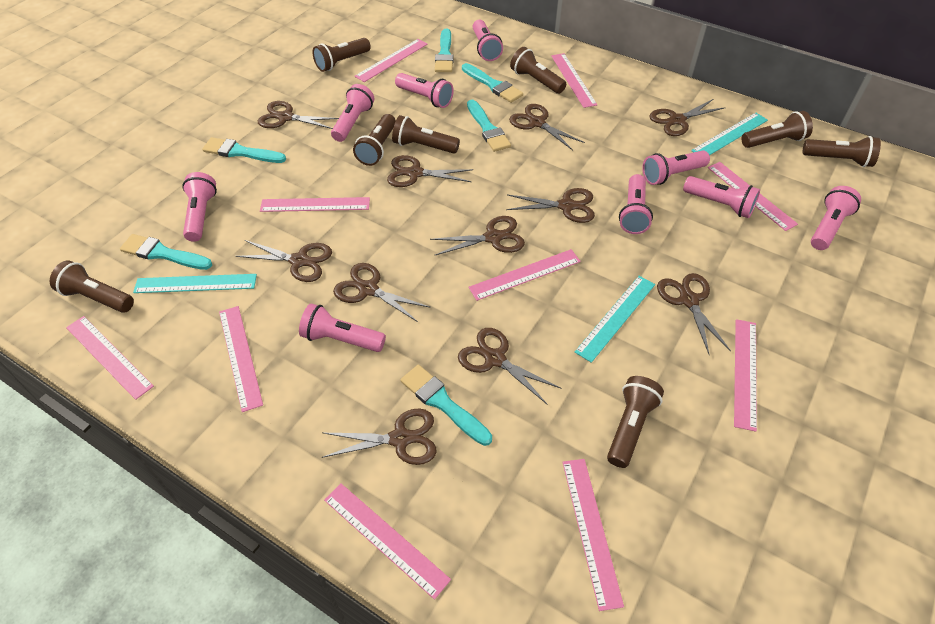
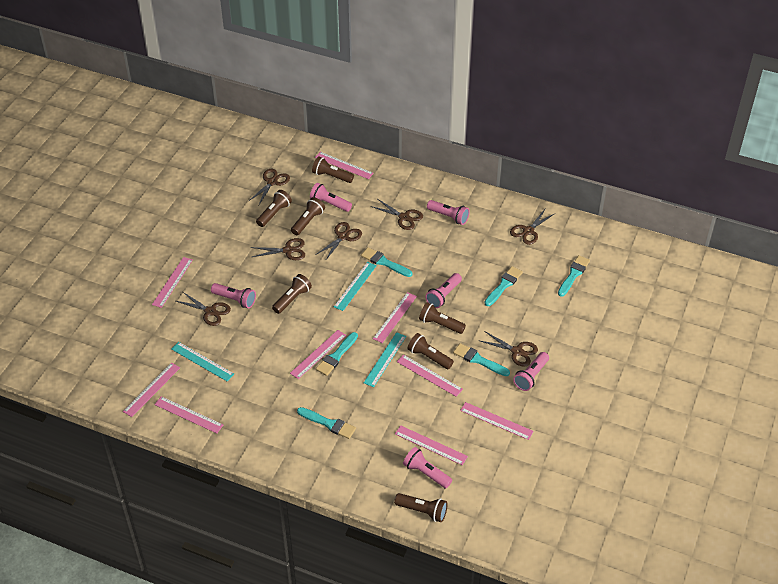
brown flashlight: 8 -> 7
brown scissors: 11 -> 7
pink flashlight: 9 -> 6
pink ruler: 10 -> 9

